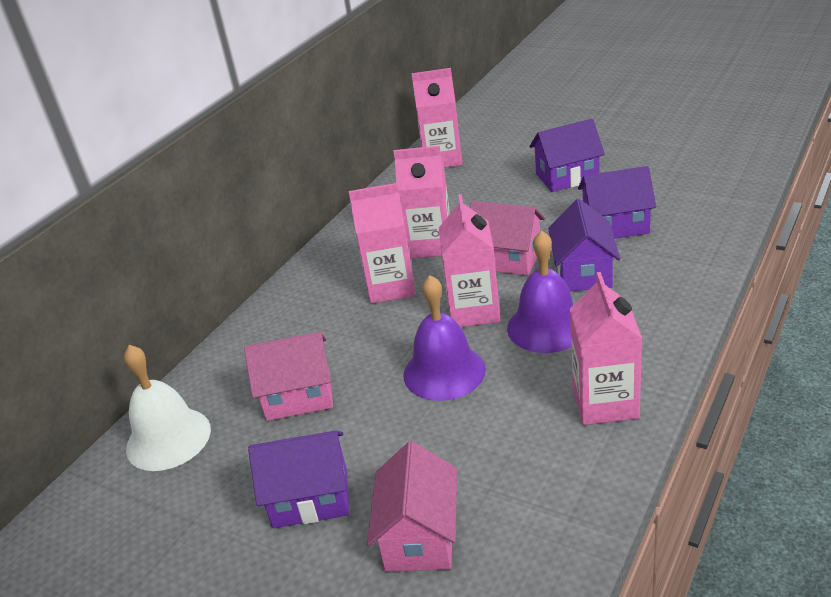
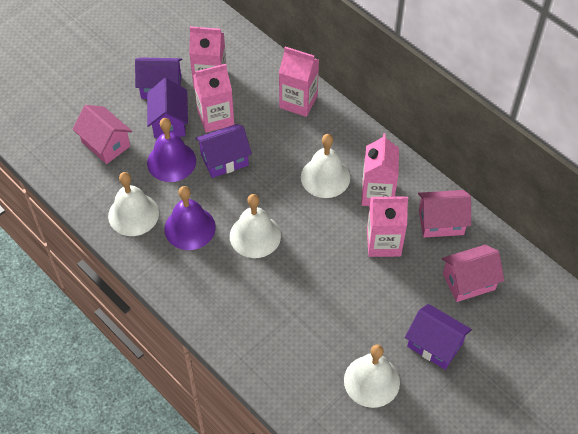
white bell: 1 -> 4

